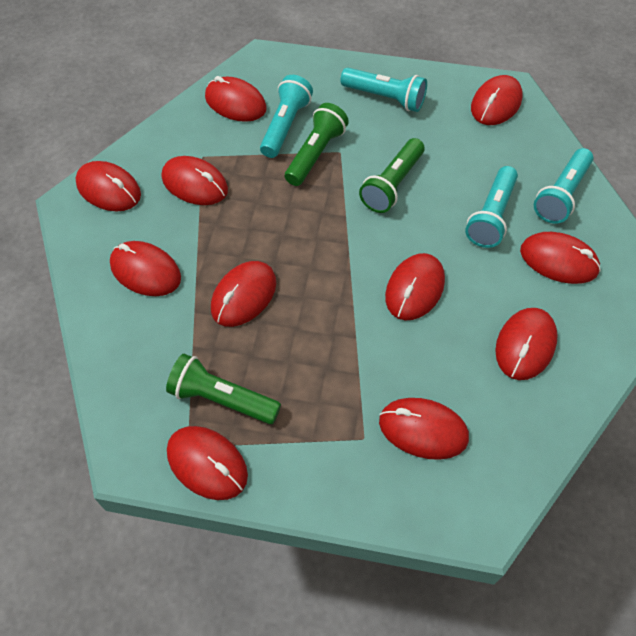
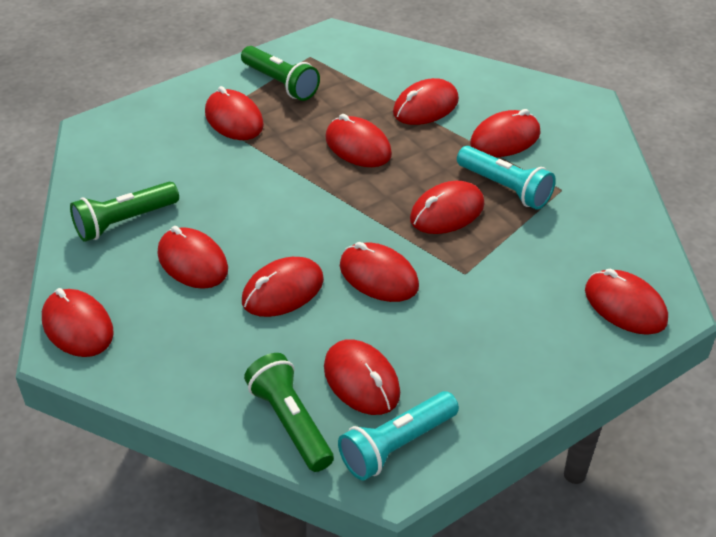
turquoise flashlight: 4 -> 2

